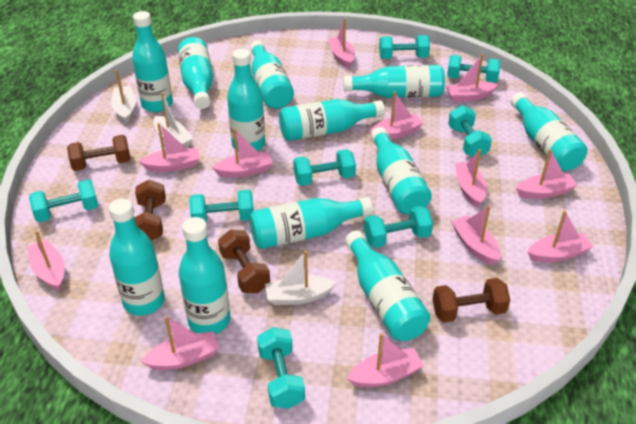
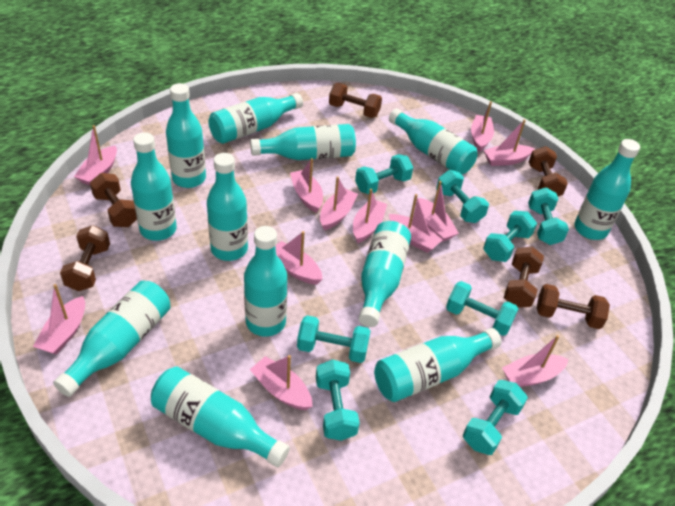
brown dumbbell: 4 -> 6
white boat: 3 -> 0

